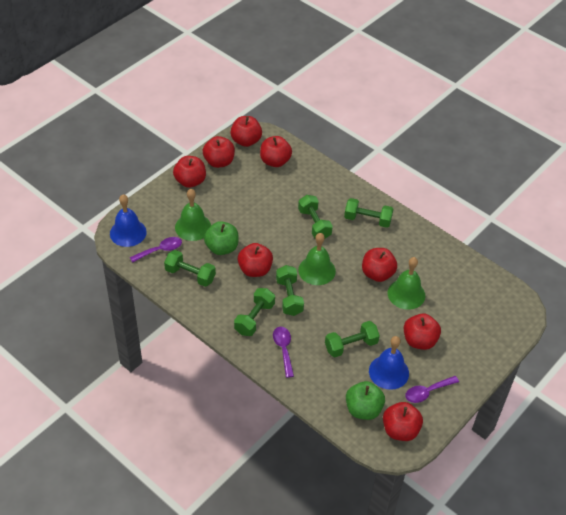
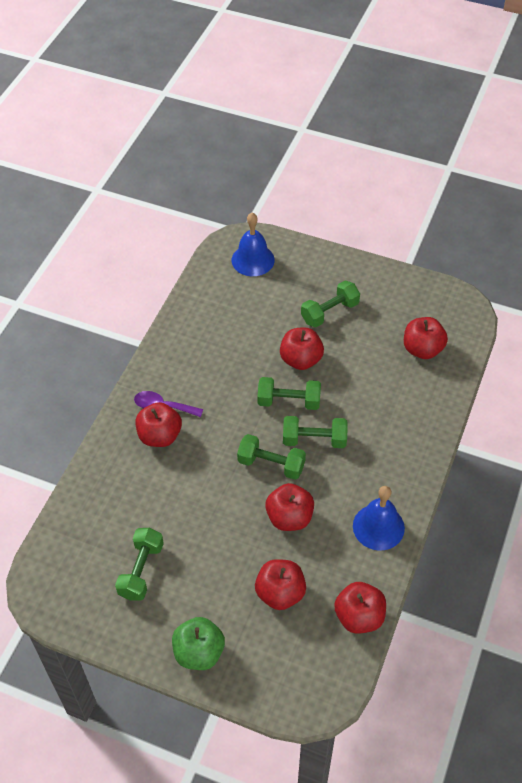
green apple: 2 -> 1
green bell: 3 -> 0
green dumbbell: 6 -> 5
purple spoon: 3 -> 1
red apple: 8 -> 6

